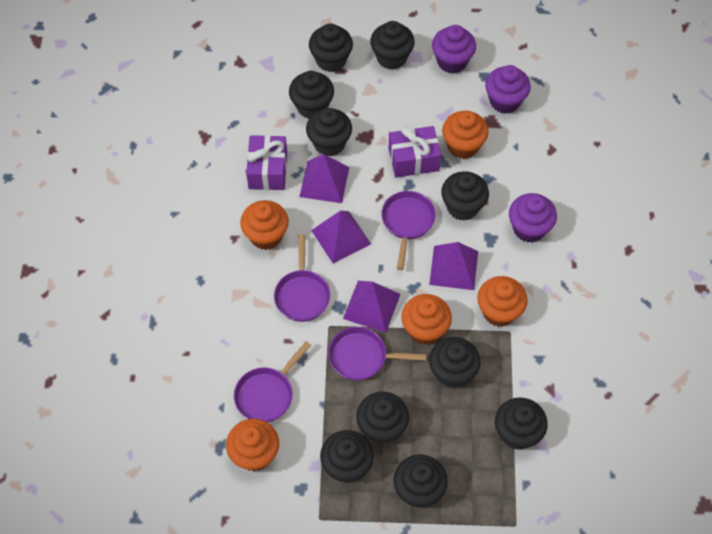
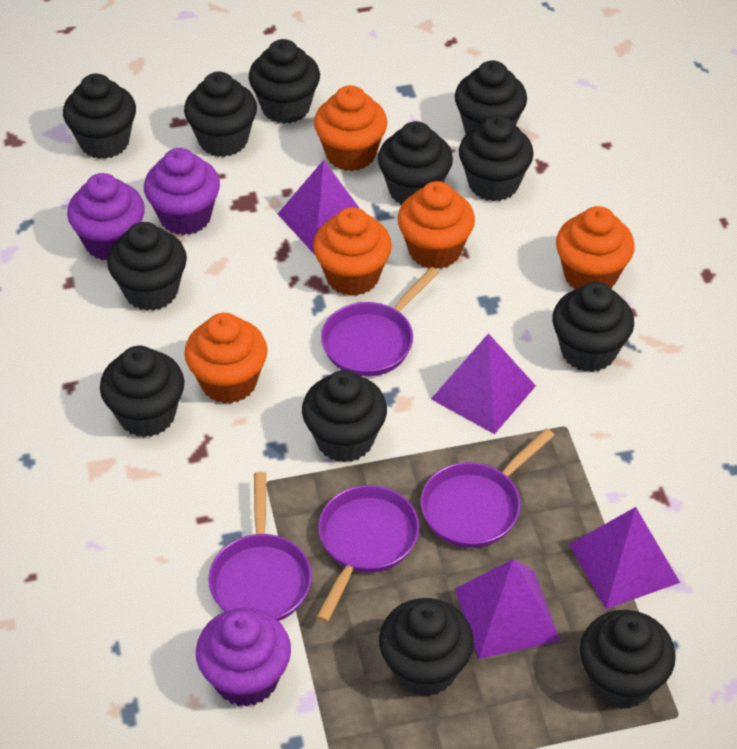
black cupcake: 10 -> 12
purple gift: 2 -> 0

